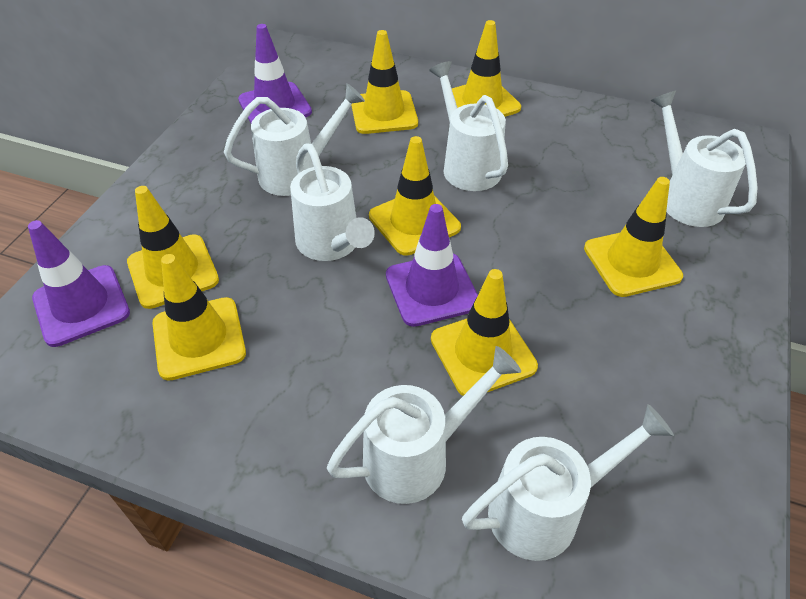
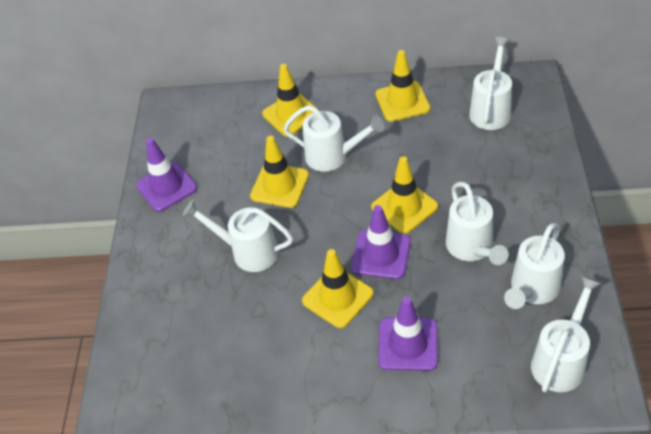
yellow traffic cone: 7 -> 5

